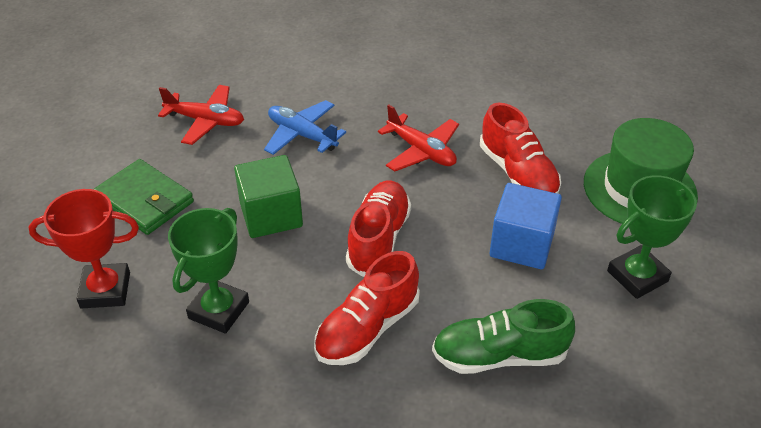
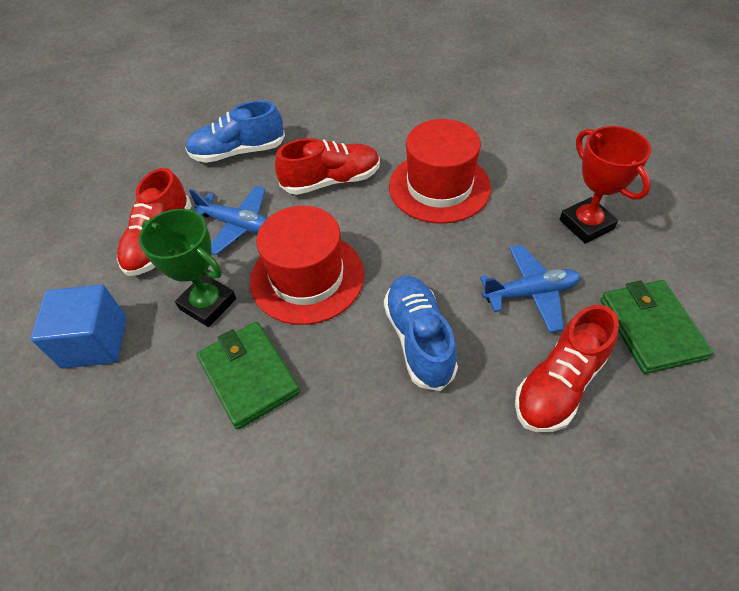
blue plane: 1 -> 2
blue shoe: 0 -> 2
green cube: 1 -> 0
green hat: 1 -> 0
green shoe: 1 -> 0
green trophy: 2 -> 1
green wallet: 1 -> 2
red hat: 0 -> 2
red plane: 2 -> 0

